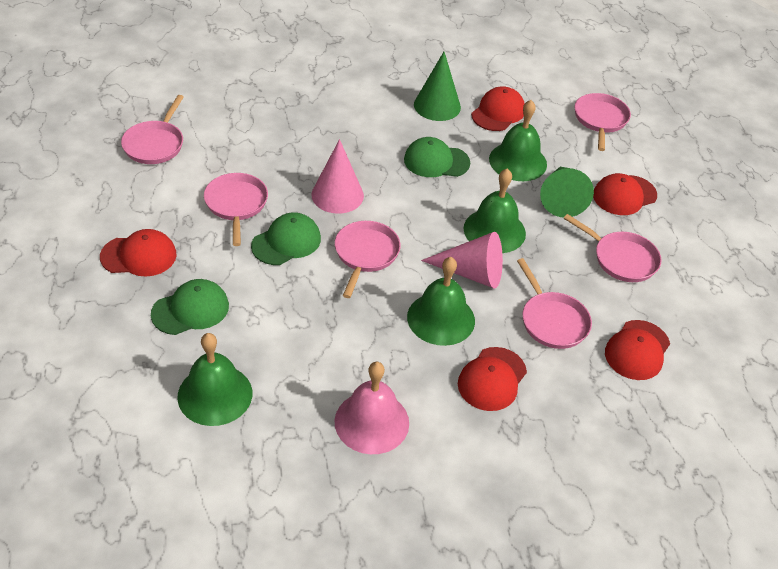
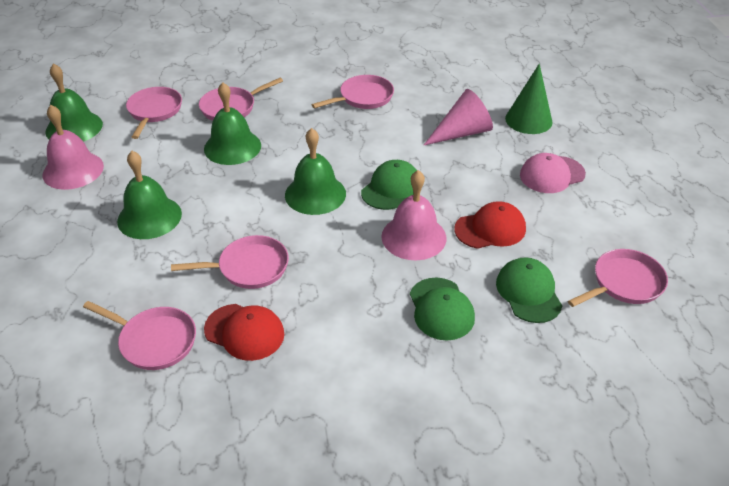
green cone: 2 -> 1
pink bell: 1 -> 2
pink cap: 0 -> 1
pink cone: 2 -> 1
red cap: 5 -> 2

